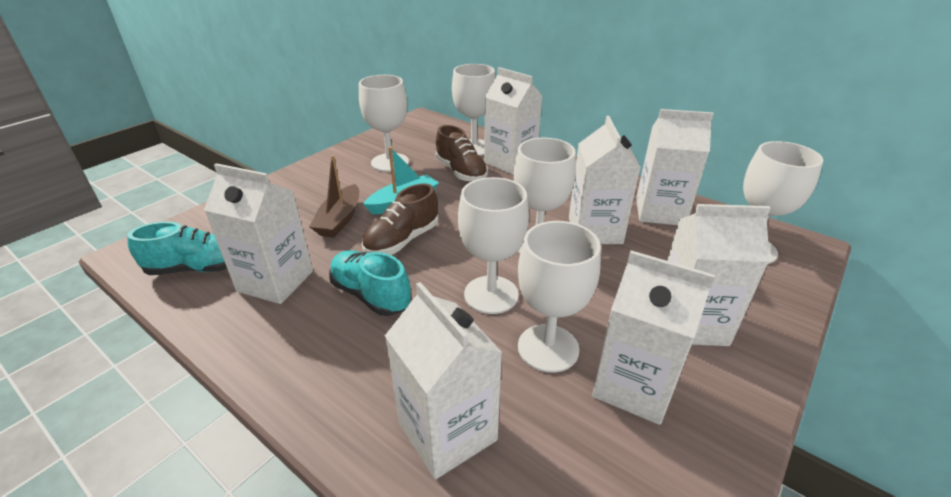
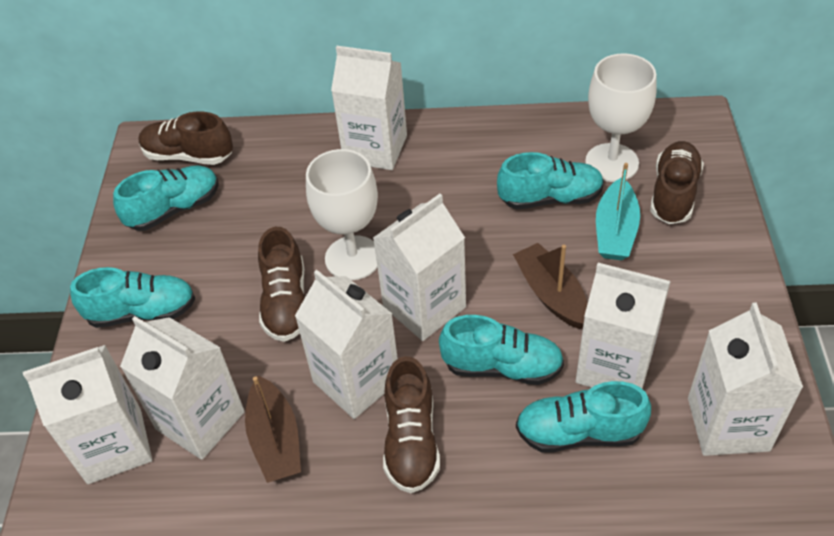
brown boat: 1 -> 2
brown shoe: 2 -> 4
turquoise shoe: 2 -> 5
white goblet: 6 -> 2

